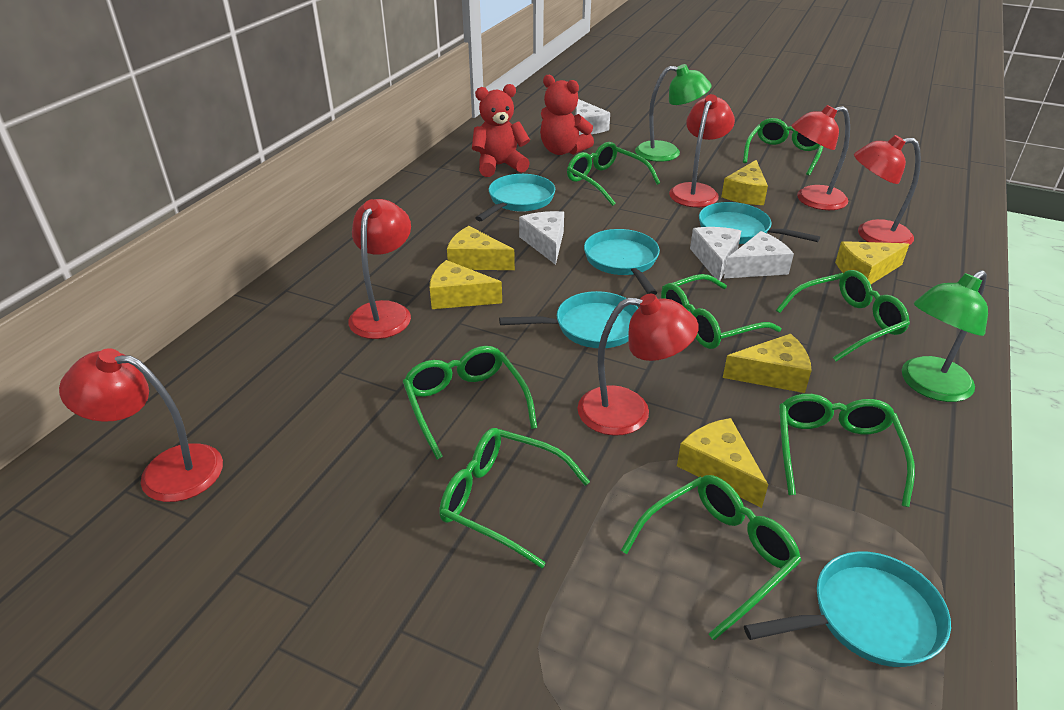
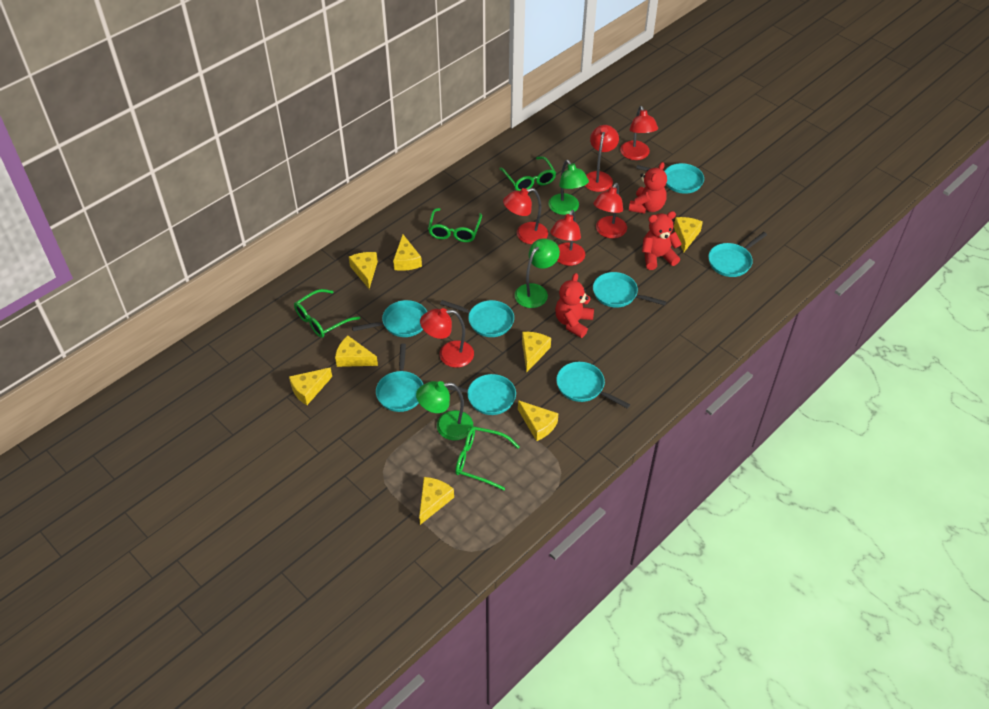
green glasses: 8 -> 4
green lamp: 2 -> 3
red teddy bear: 2 -> 3
turquoise pan: 5 -> 8
white cheese: 4 -> 0
yellow cheese: 6 -> 8

